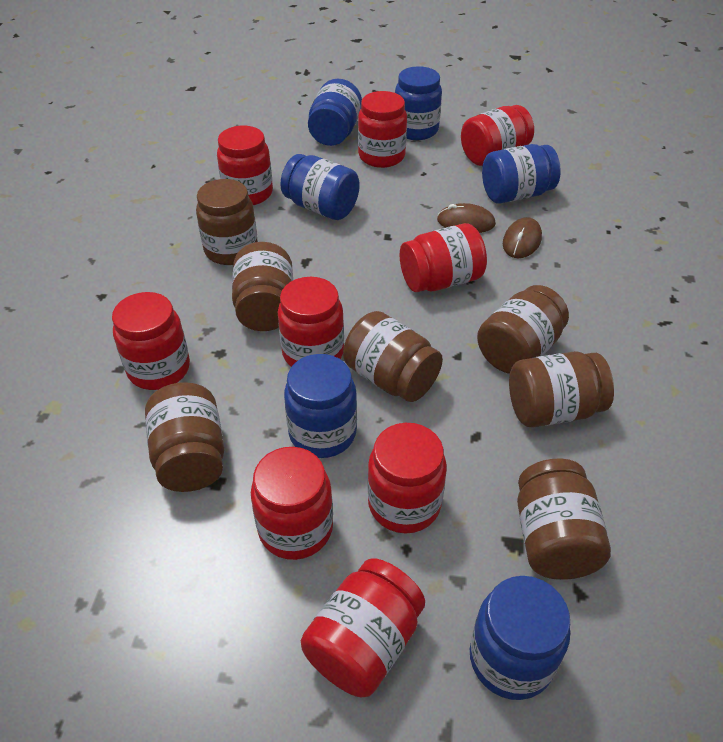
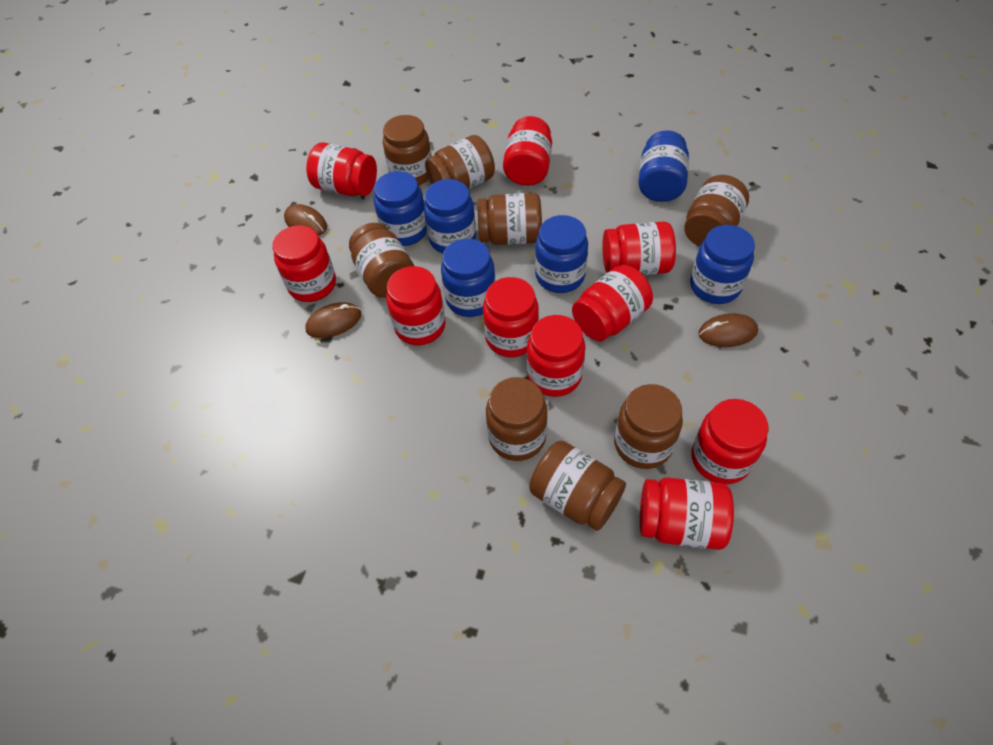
brown jar: 7 -> 8
brown mouse: 2 -> 3
red jar: 9 -> 10

